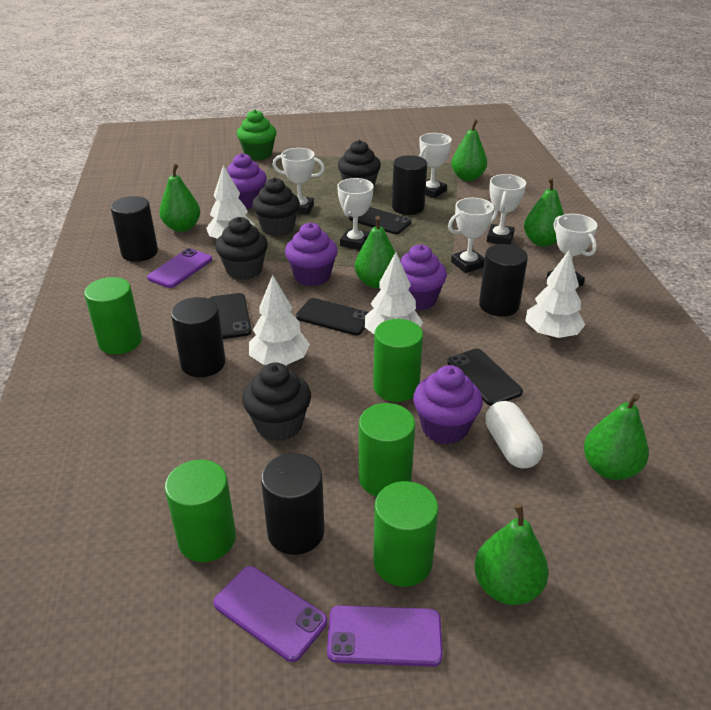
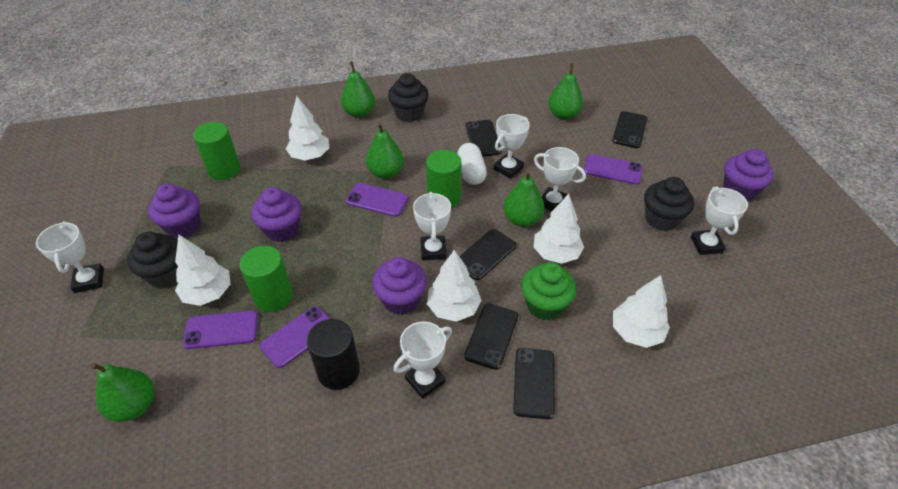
black cupcake: 4 -> 3
black cylinder: 5 -> 1
black phone: 4 -> 5
green cylinder: 5 -> 3
green pear: 6 -> 5
purple phone: 3 -> 4
white tree: 4 -> 5

